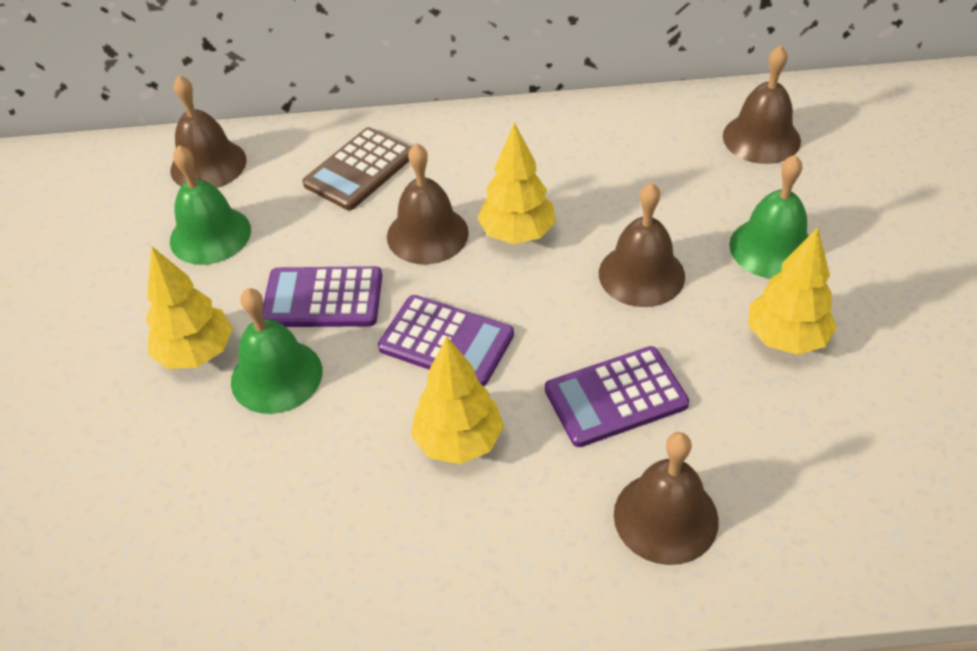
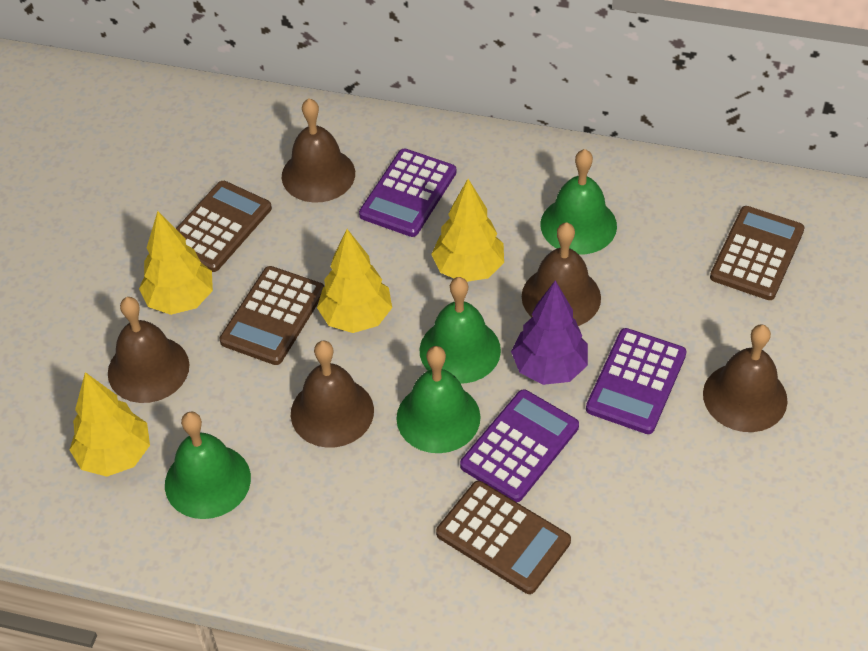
brown calculator: 1 -> 4
green bell: 3 -> 4
purple tree: 0 -> 1

